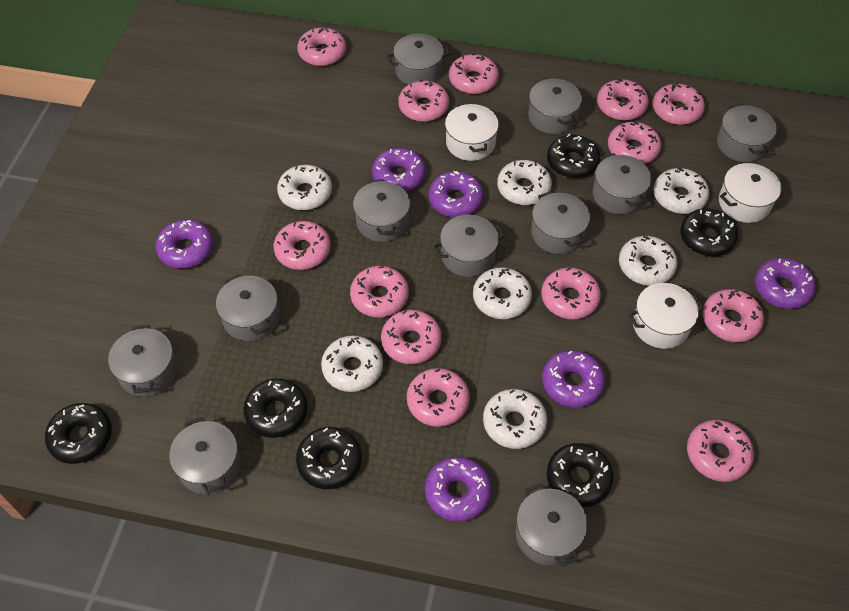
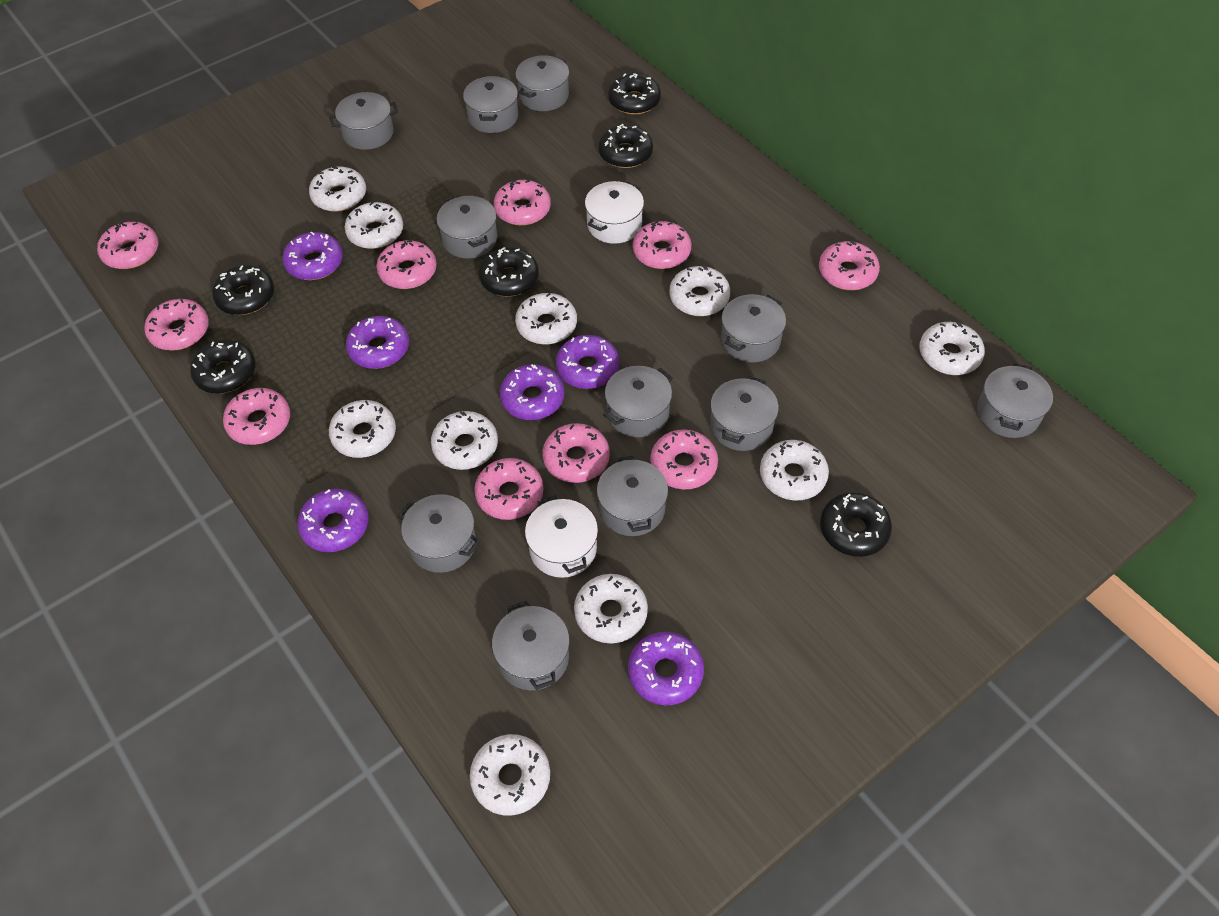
pink donut: 13 -> 10
white donut: 7 -> 10
white pot: 3 -> 2

